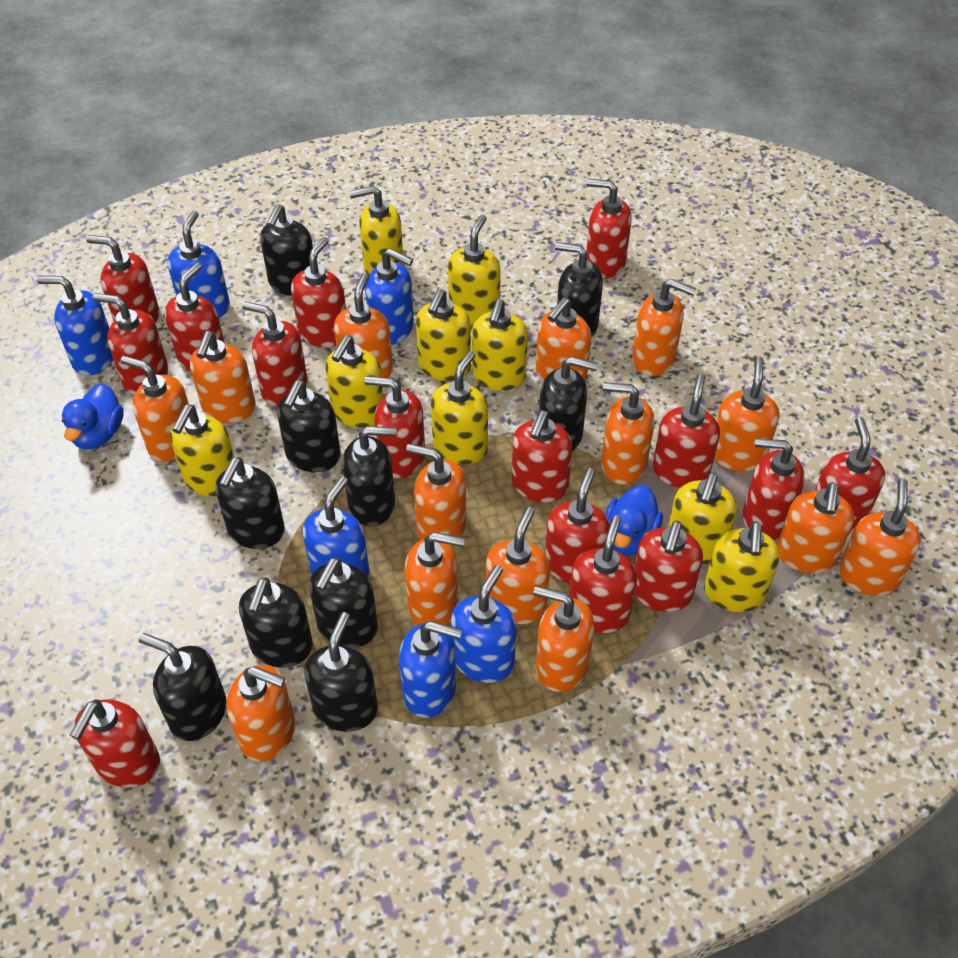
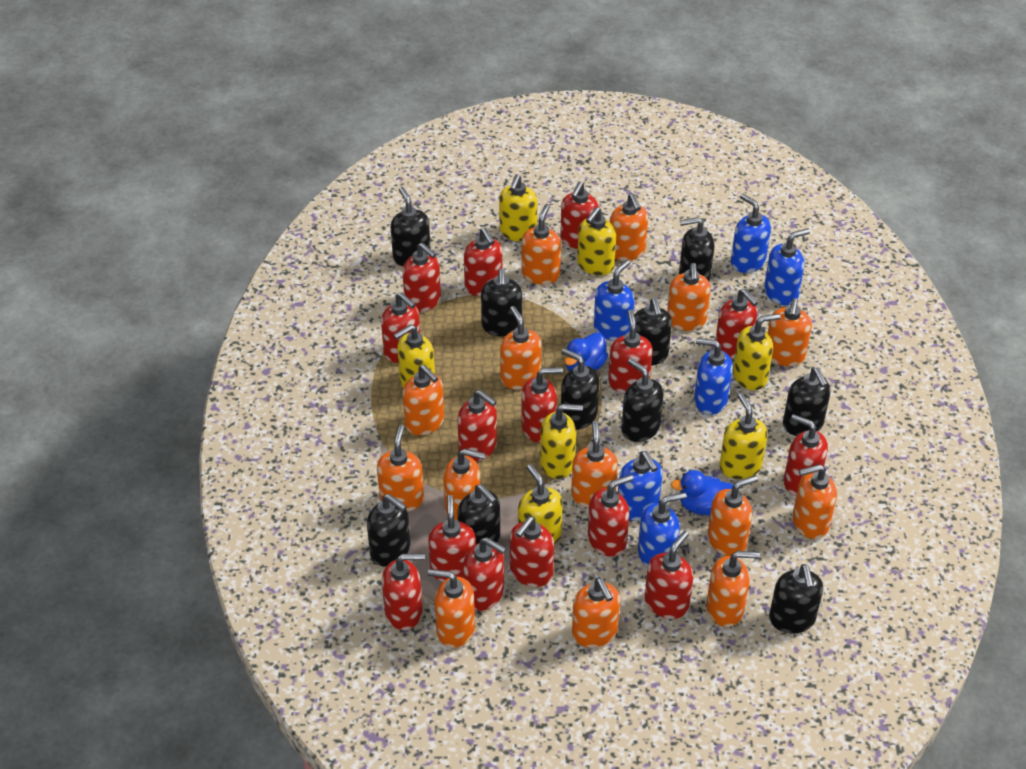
yellow soap dispenser: 9 -> 7

